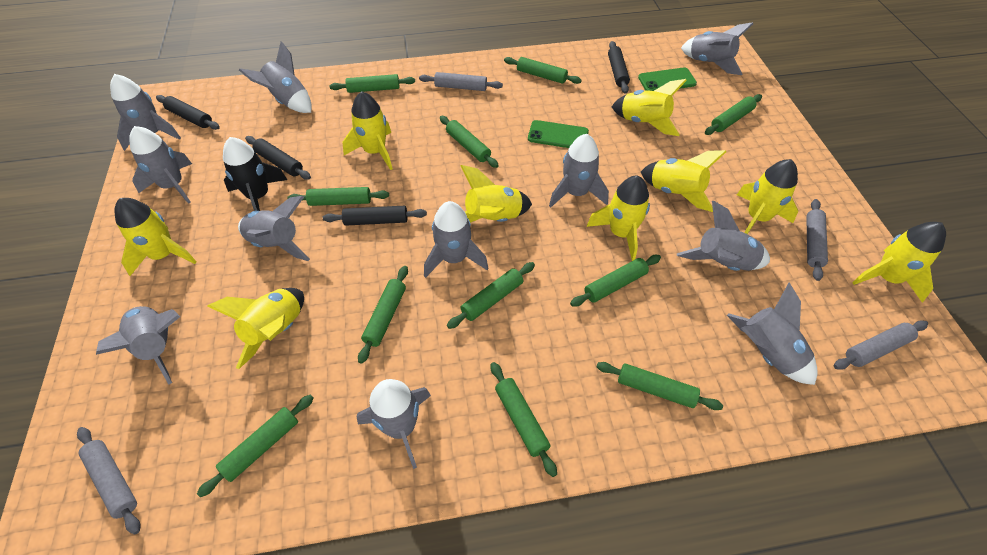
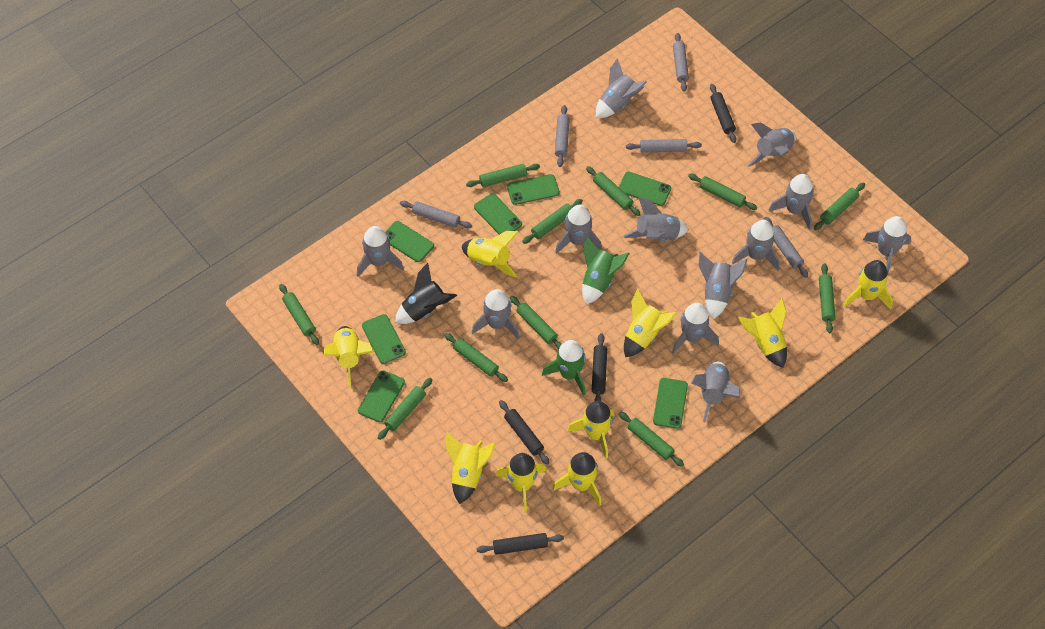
green phone: 2 -> 7
green rocket: 0 -> 2
grey rocket: 11 -> 12
grey rolling pin: 4 -> 5

